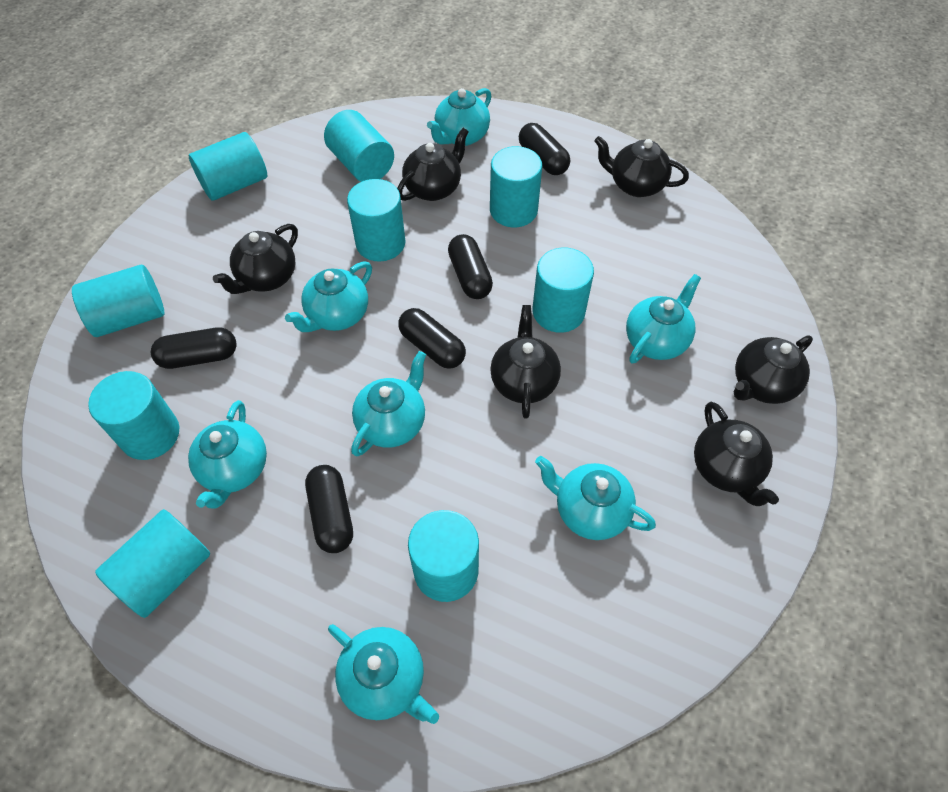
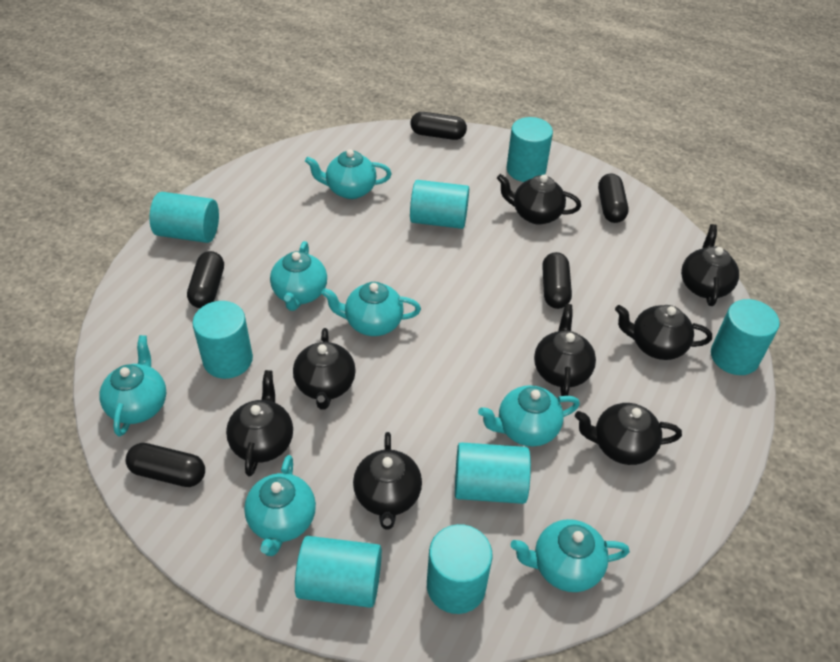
black teapot: 6 -> 8
turquoise cylinder: 9 -> 8

